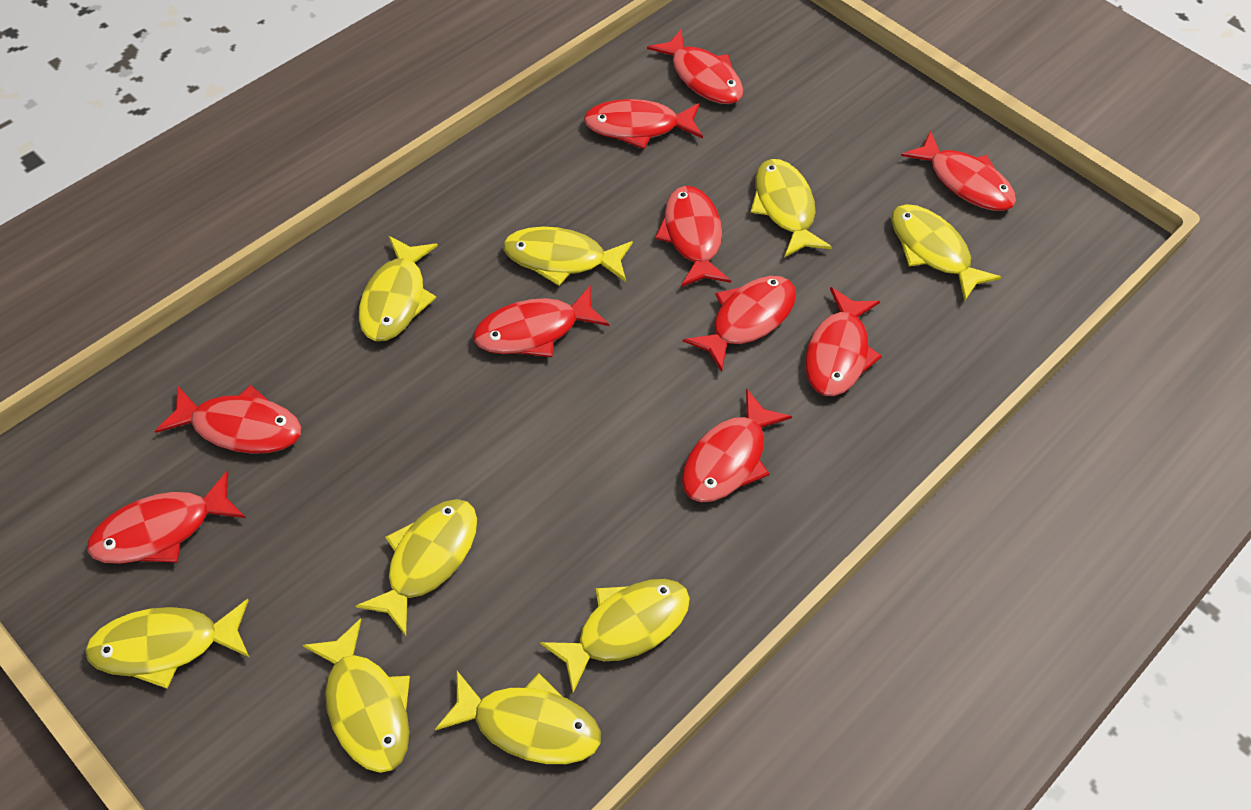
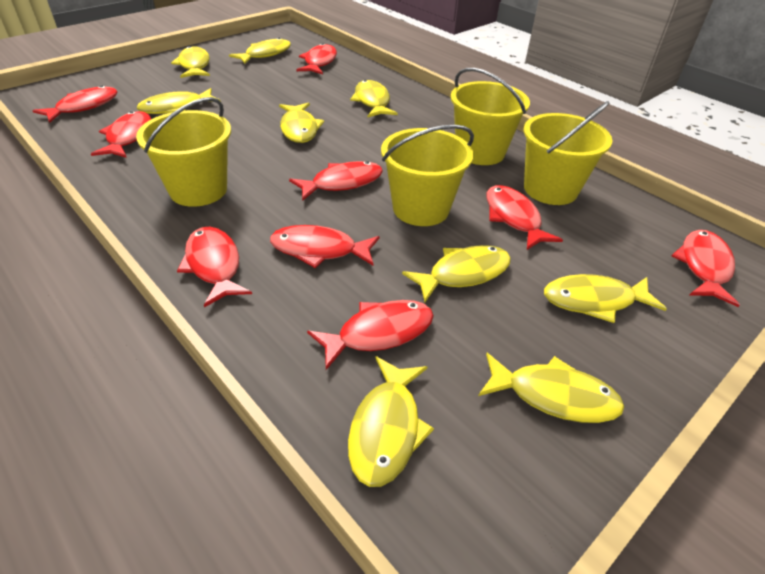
red fish: 10 -> 9
yellow bucket: 0 -> 4

